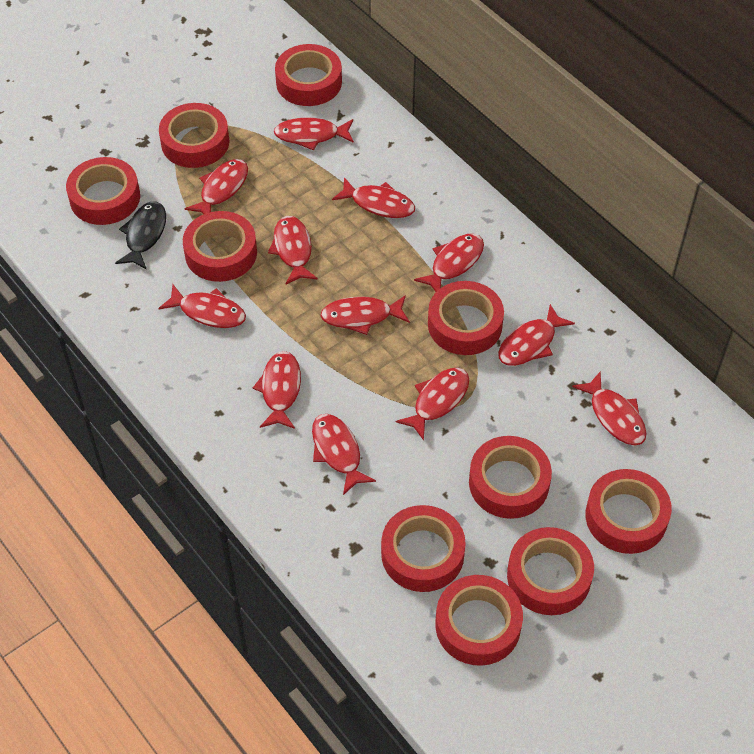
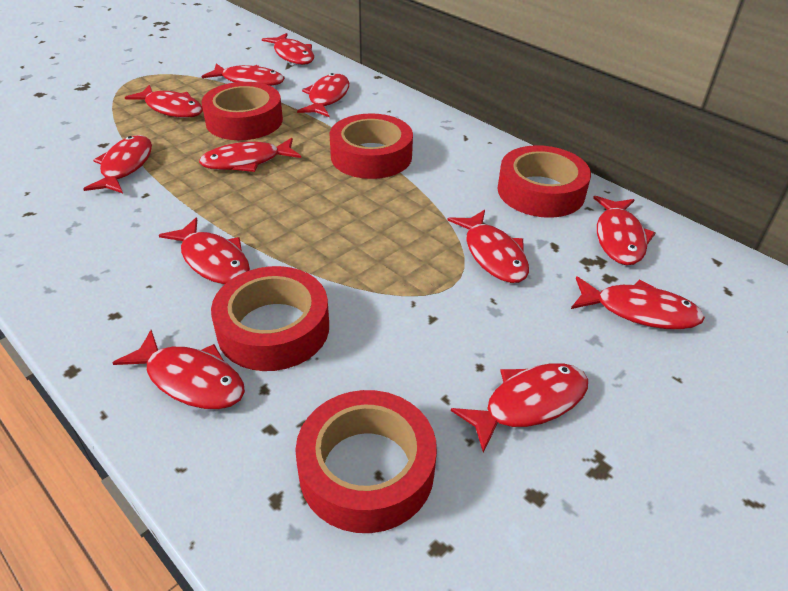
black fish: 1 -> 0
red tape: 10 -> 5

